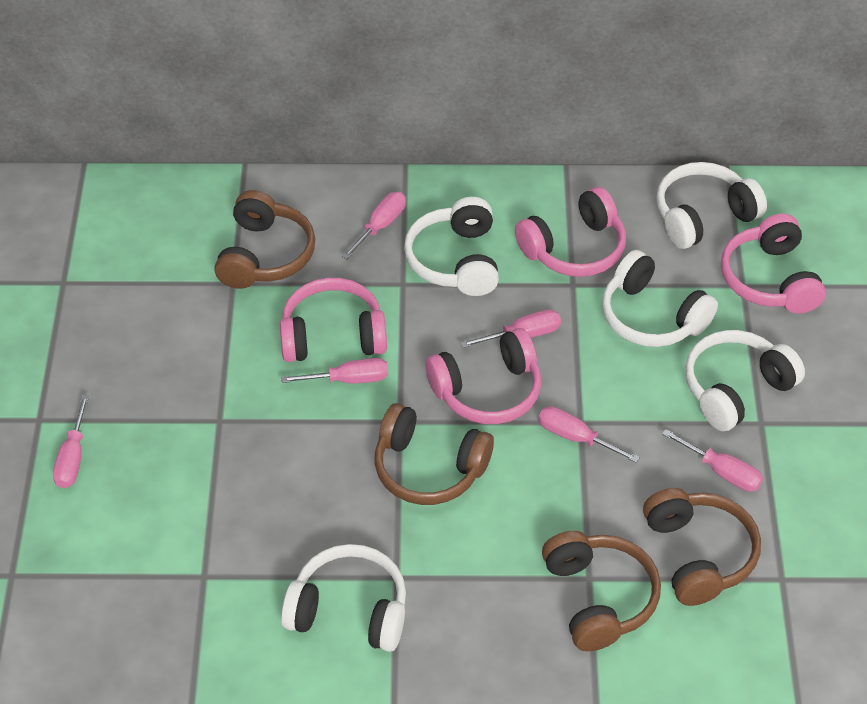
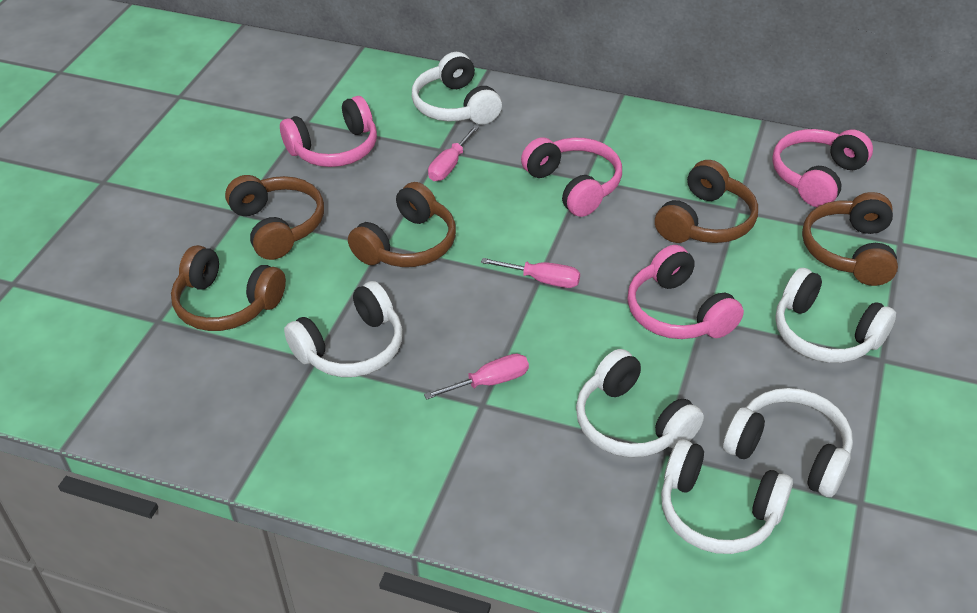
brown headphones: 4 -> 5
pink screwdriver: 6 -> 3
white headphones: 5 -> 6

